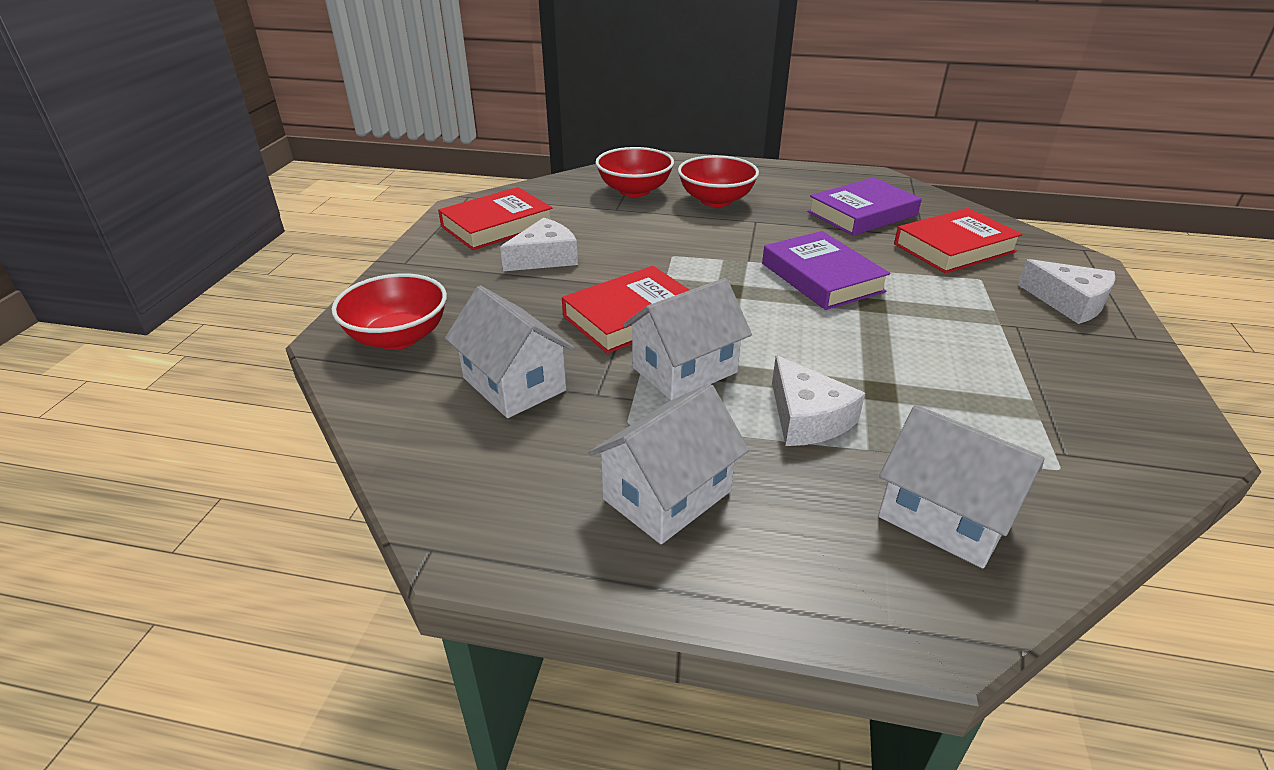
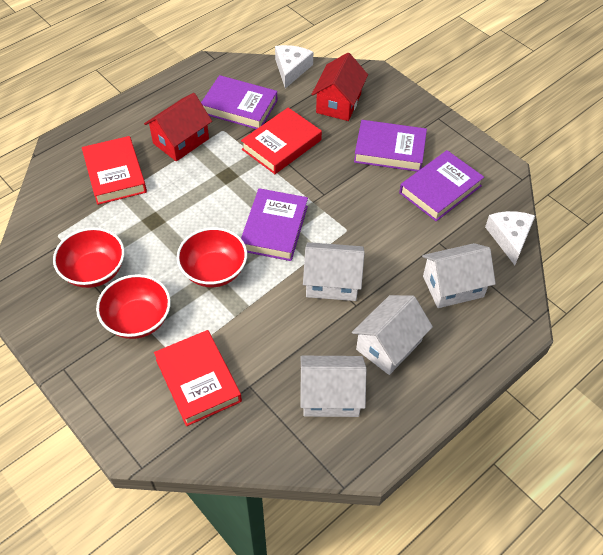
purple book: 2 -> 4
red house: 0 -> 2
white cheese: 3 -> 2

